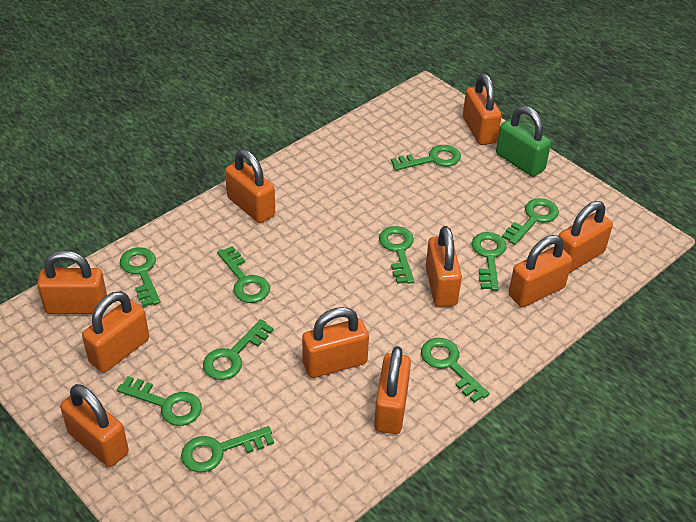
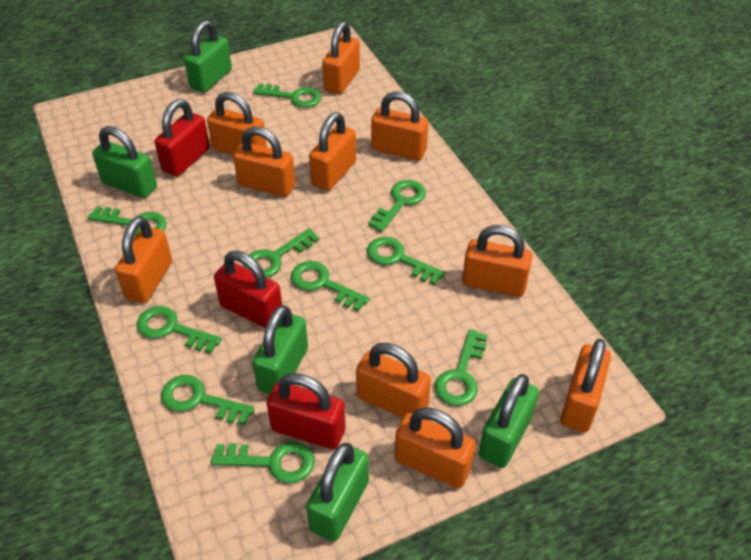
green padlock: 1 -> 5
red padlock: 0 -> 3

